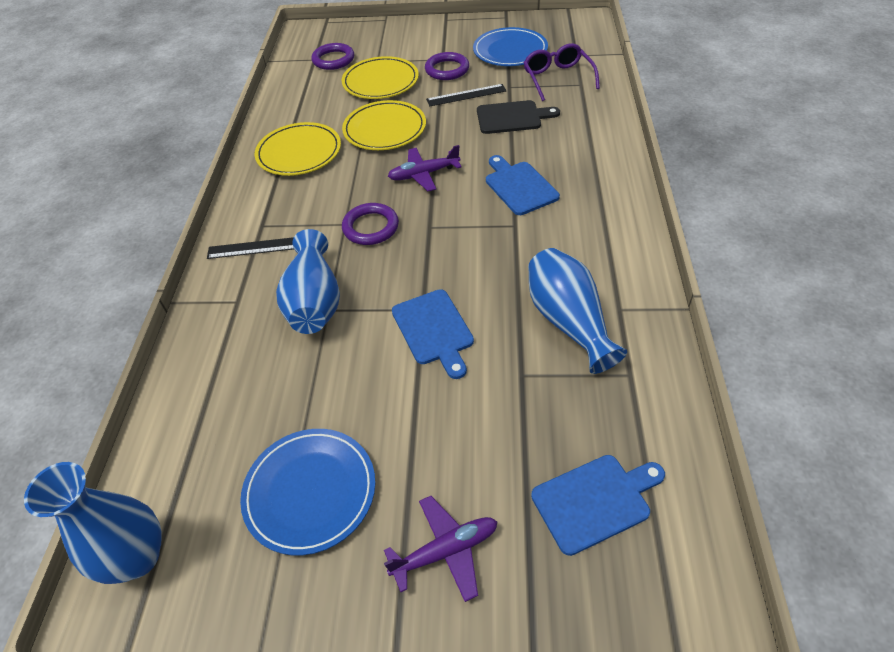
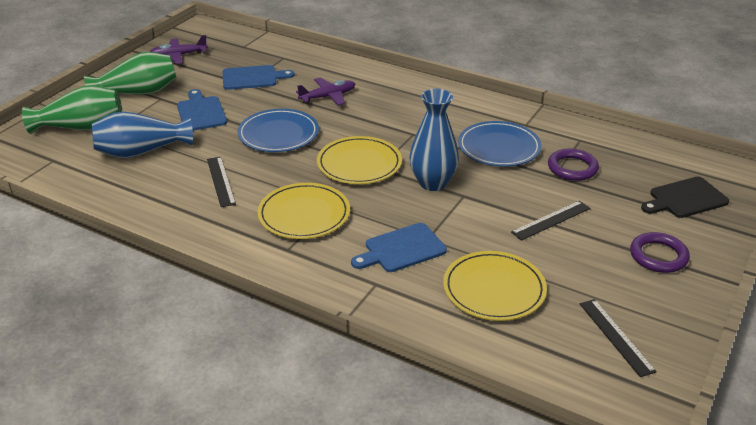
black ruler: 2 -> 3
blue vase: 3 -> 2
green vase: 0 -> 2
purple glasses: 1 -> 0
purple ring: 3 -> 2

